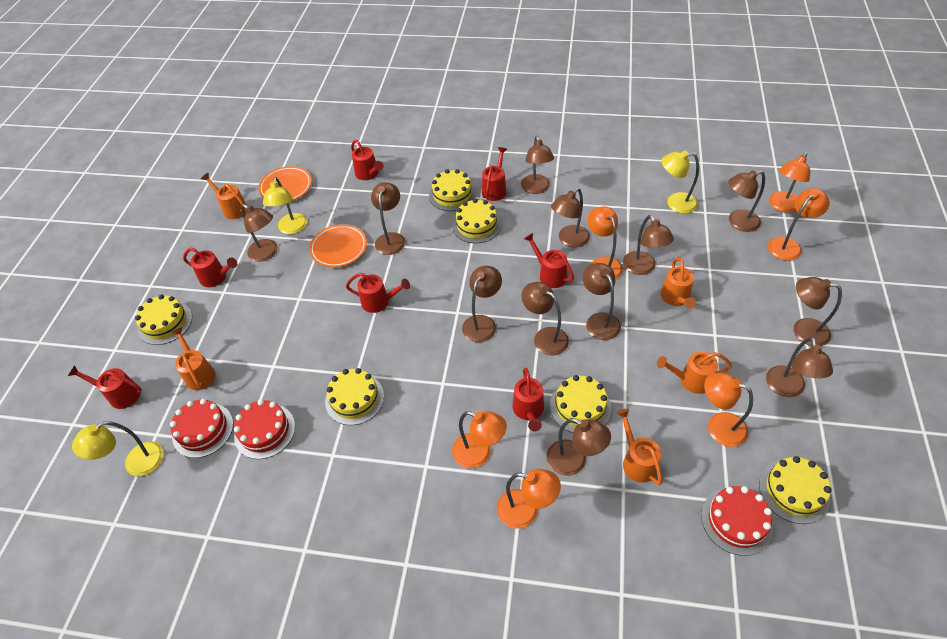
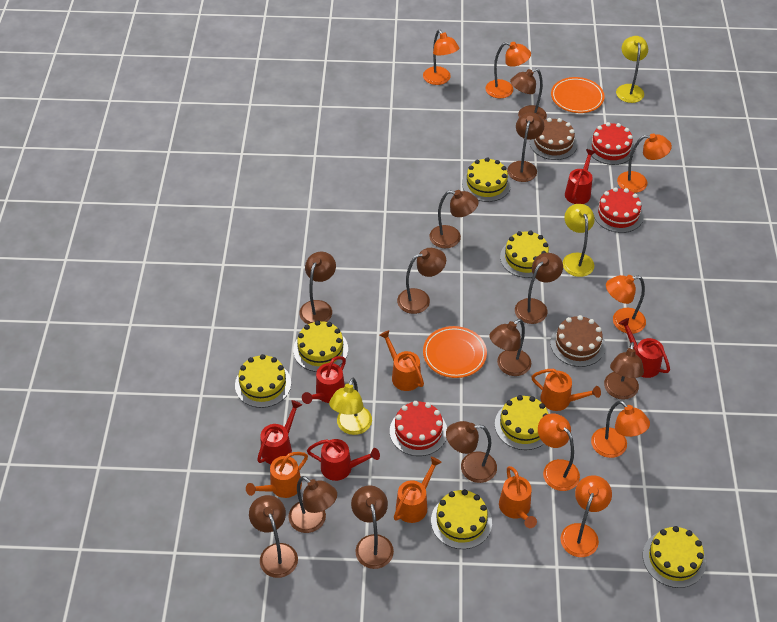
brown cake: 0 -> 2
orange lamp: 6 -> 7
red watering can: 7 -> 5
yellow cake: 6 -> 7

